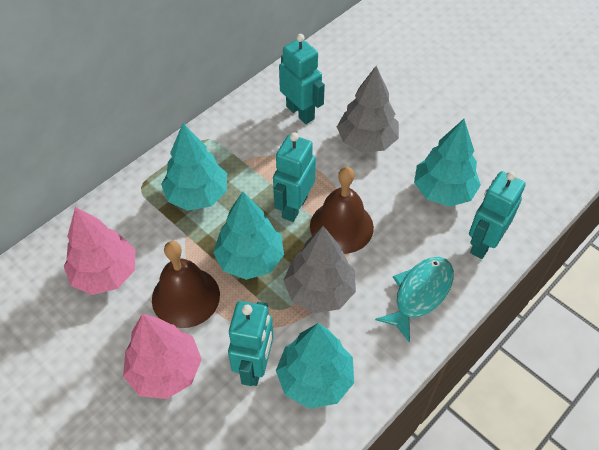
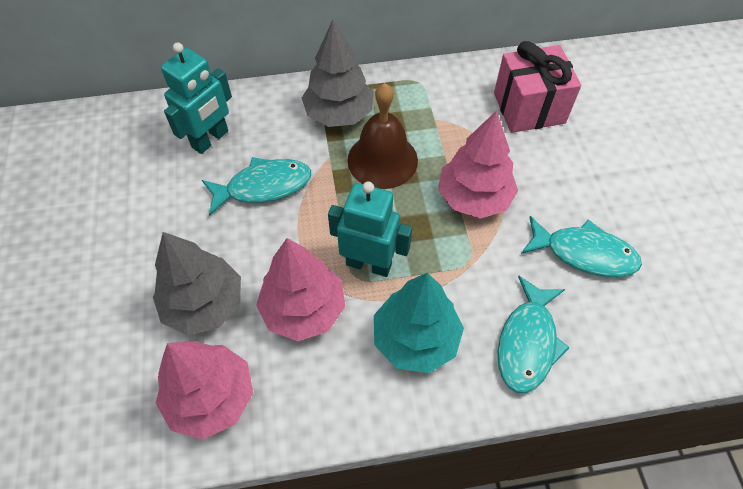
brown bell: 2 -> 1
pink gift: 0 -> 1
pink tree: 2 -> 3
turquoise fish: 1 -> 3
turquoise robot: 4 -> 2
turquoise tree: 4 -> 1

